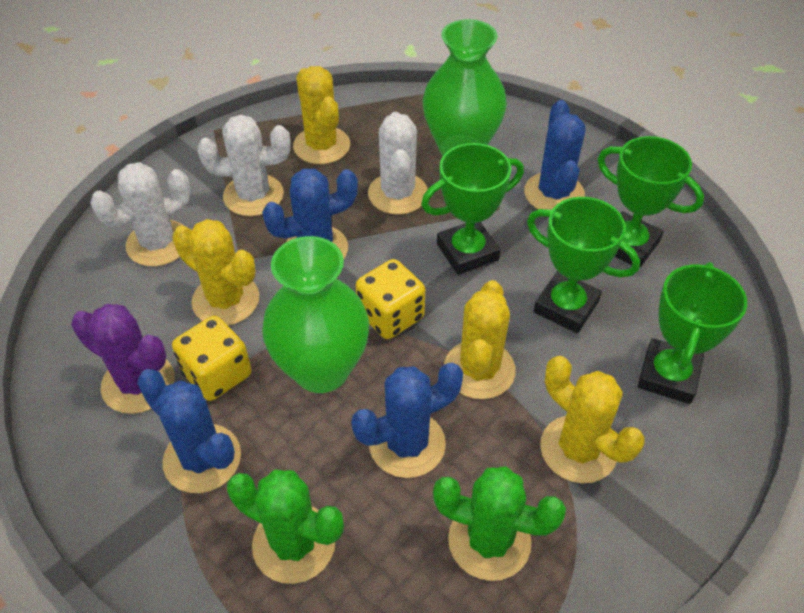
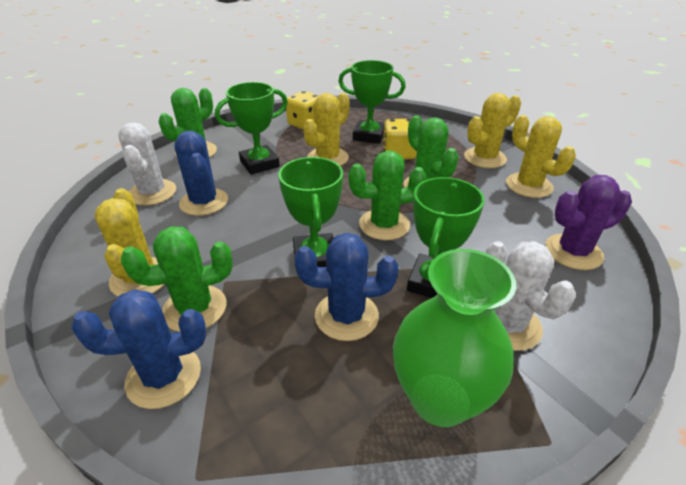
blue cactus: 4 -> 3
green cactus: 2 -> 4
green vase: 2 -> 1
white cactus: 3 -> 2

